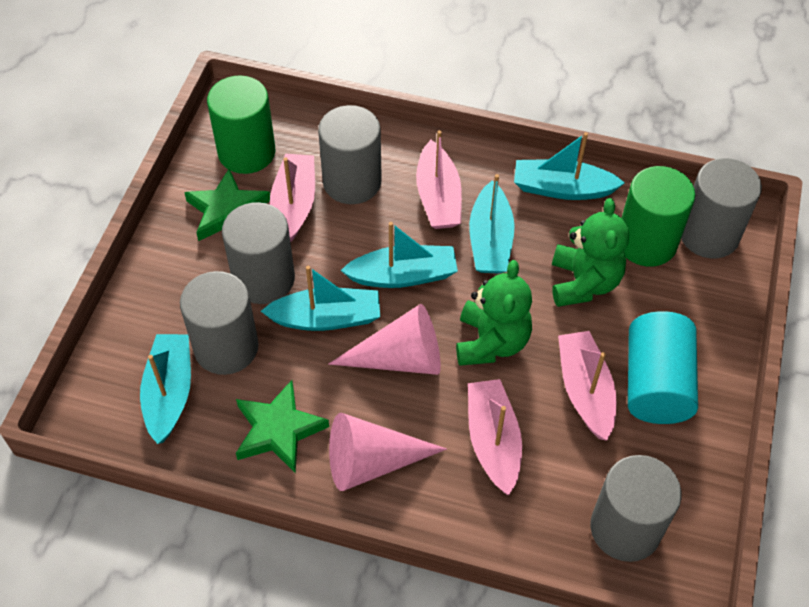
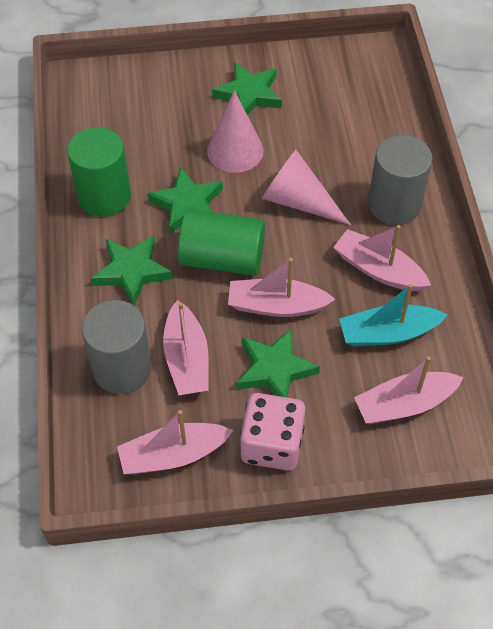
green star: 2 -> 4
green teddy bear: 2 -> 0
grey cylinder: 5 -> 2
pink boat: 4 -> 5
pink dice: 0 -> 1
turquoise boat: 5 -> 1
turquoise cylinder: 1 -> 0

